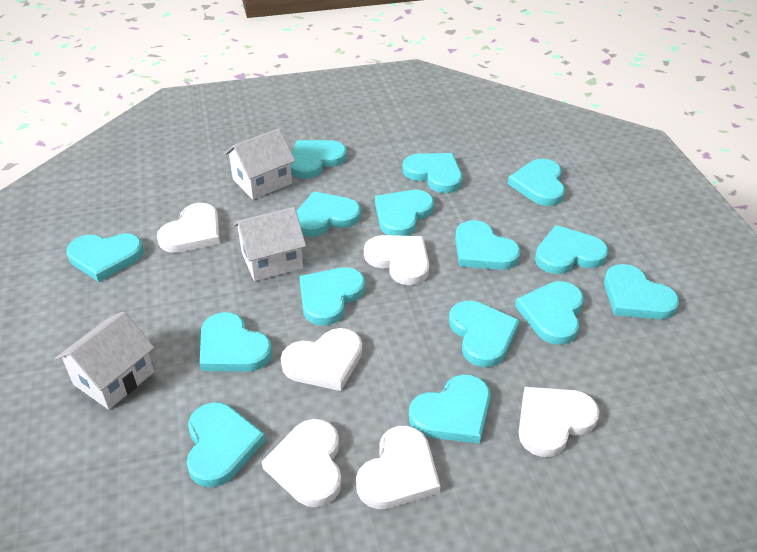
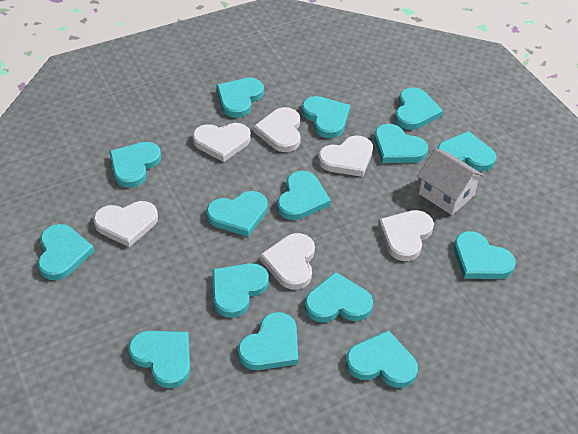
white house: 3 -> 1

